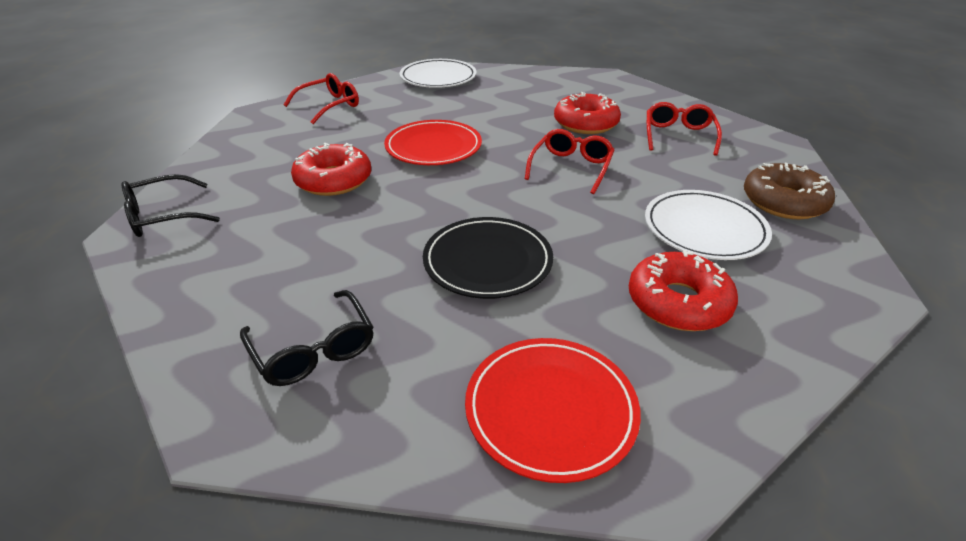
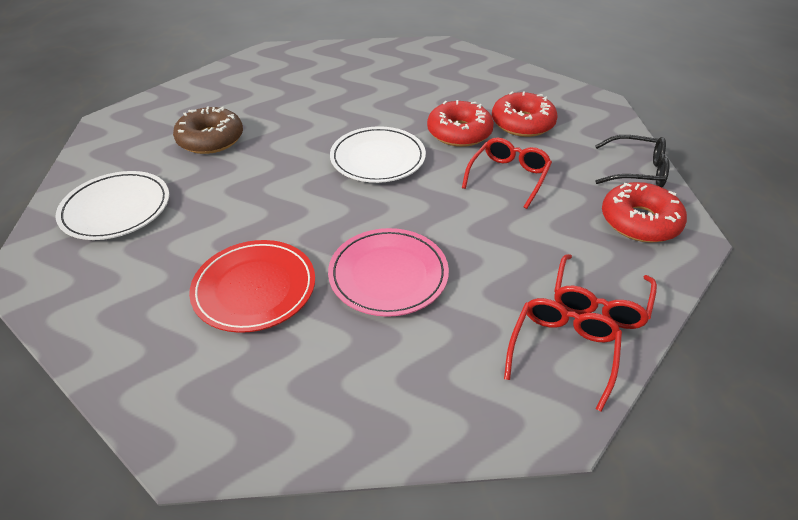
black glasses: 2 -> 1
black plate: 1 -> 0
pink plate: 0 -> 1
red plate: 2 -> 1

